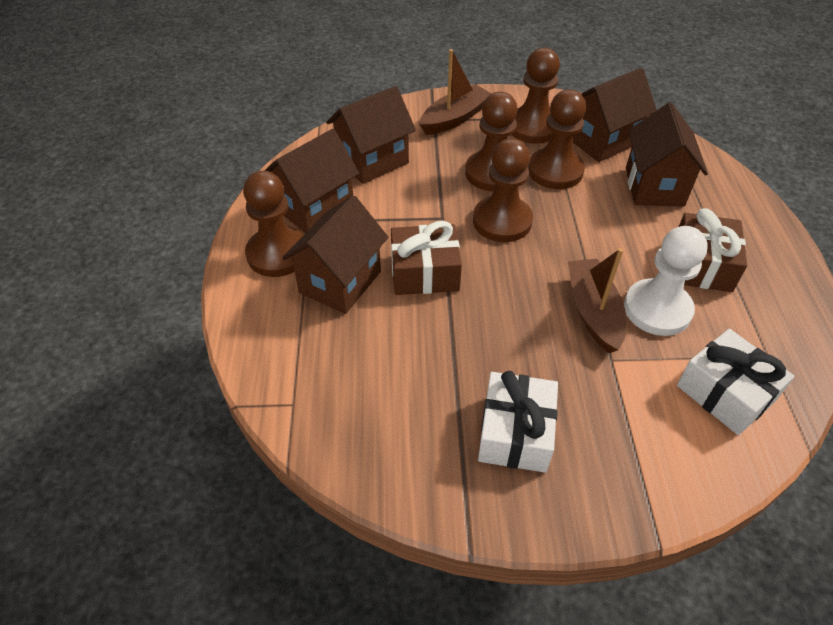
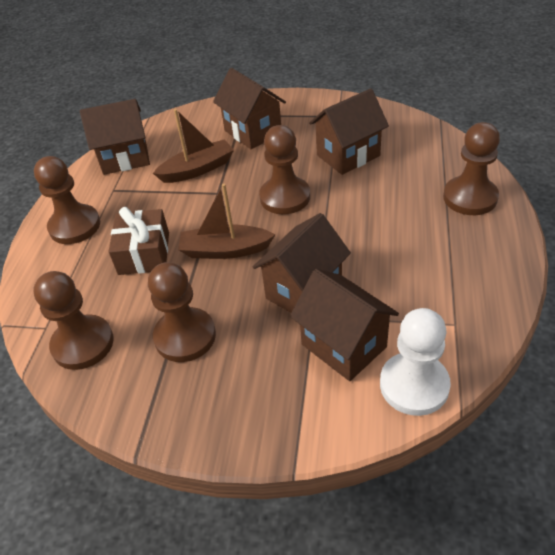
brown gift: 2 -> 1
white gift: 2 -> 0

